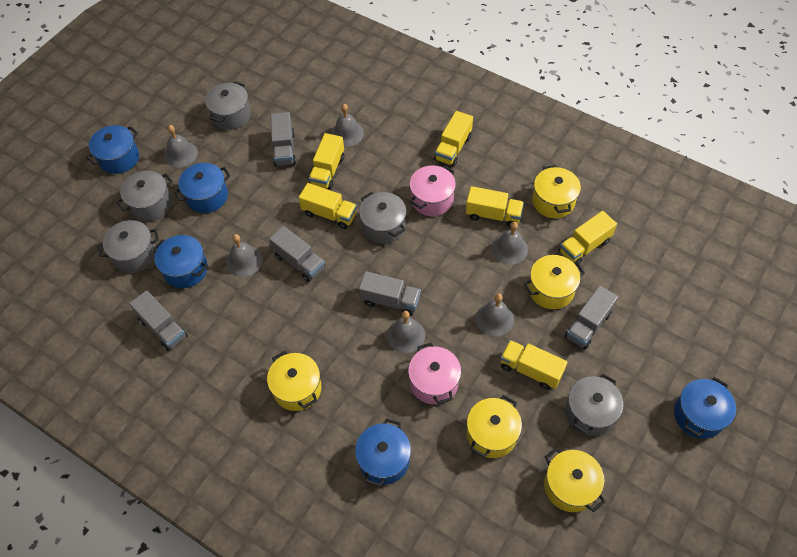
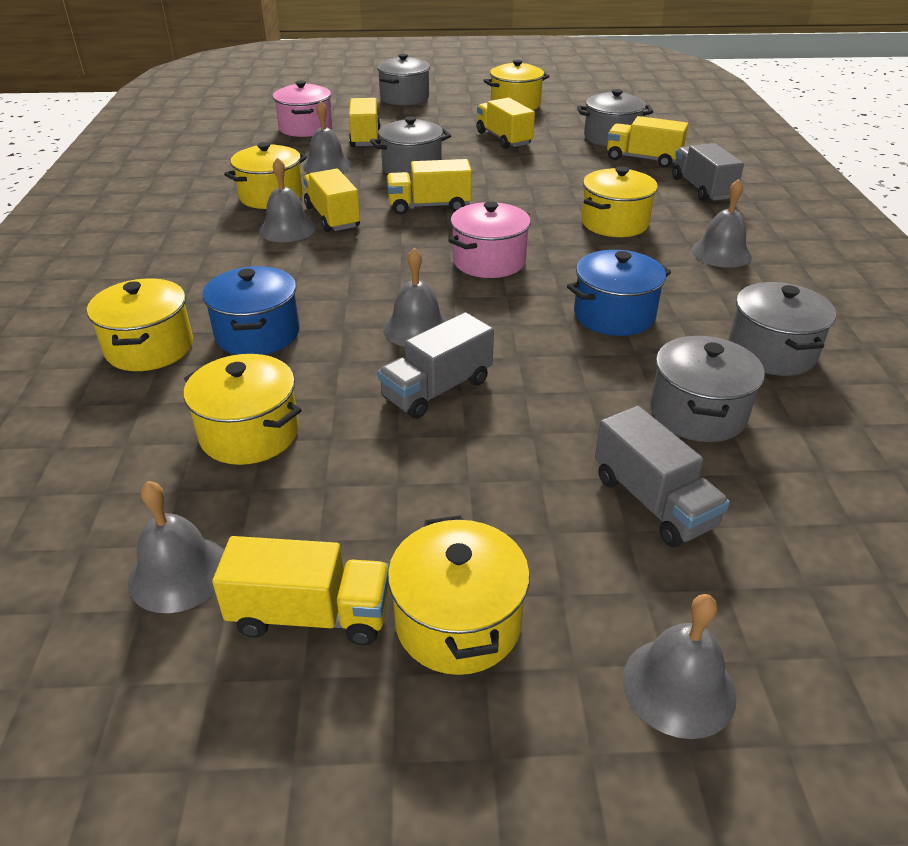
blue pot: 5 -> 2
grey truck: 5 -> 3
yellow pot: 5 -> 6

